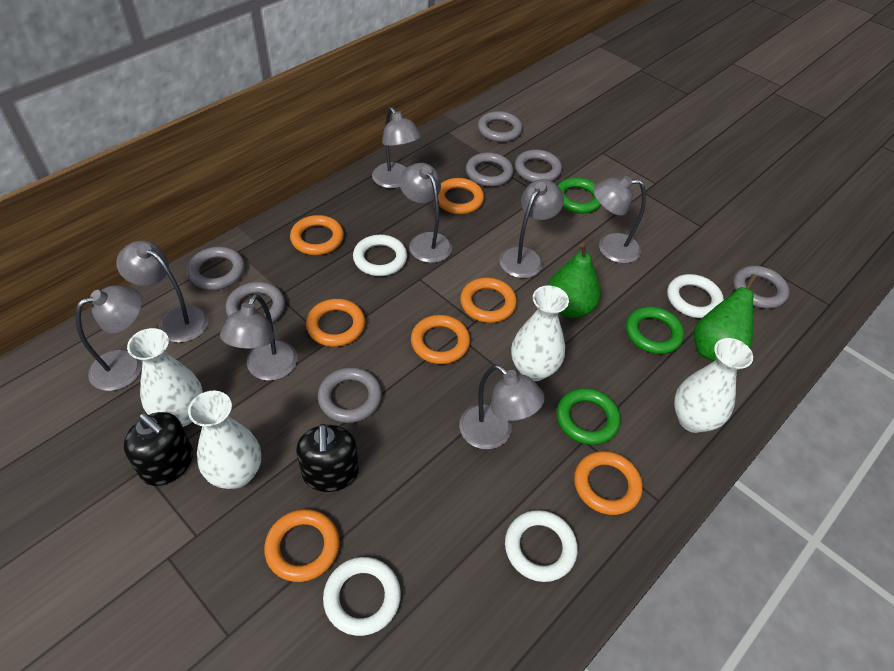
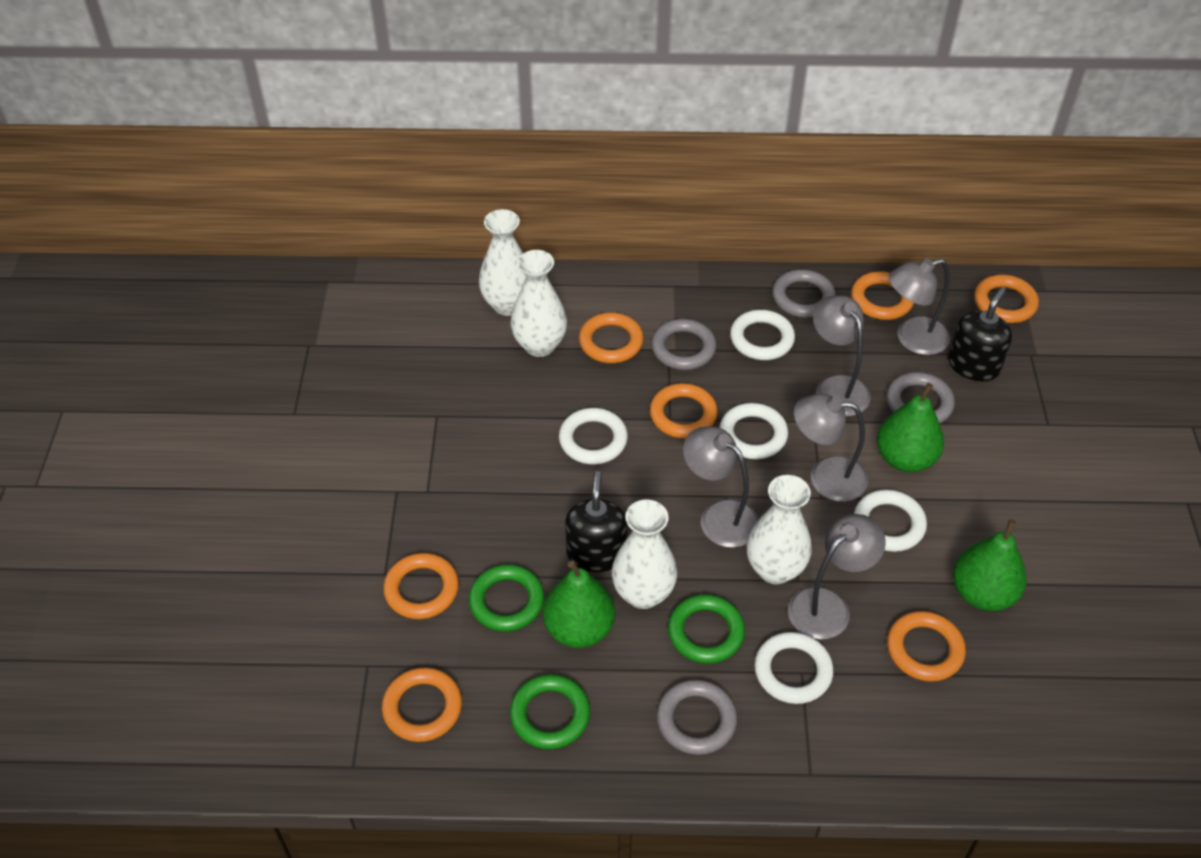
green pear: 2 -> 3
grey lamp: 8 -> 5
grey ring: 7 -> 4
white ring: 4 -> 5

